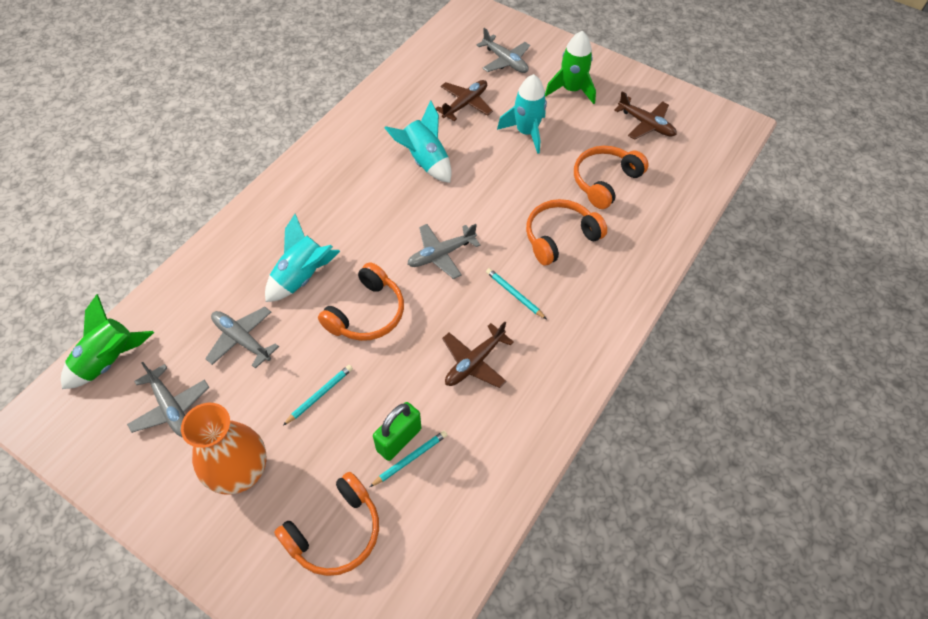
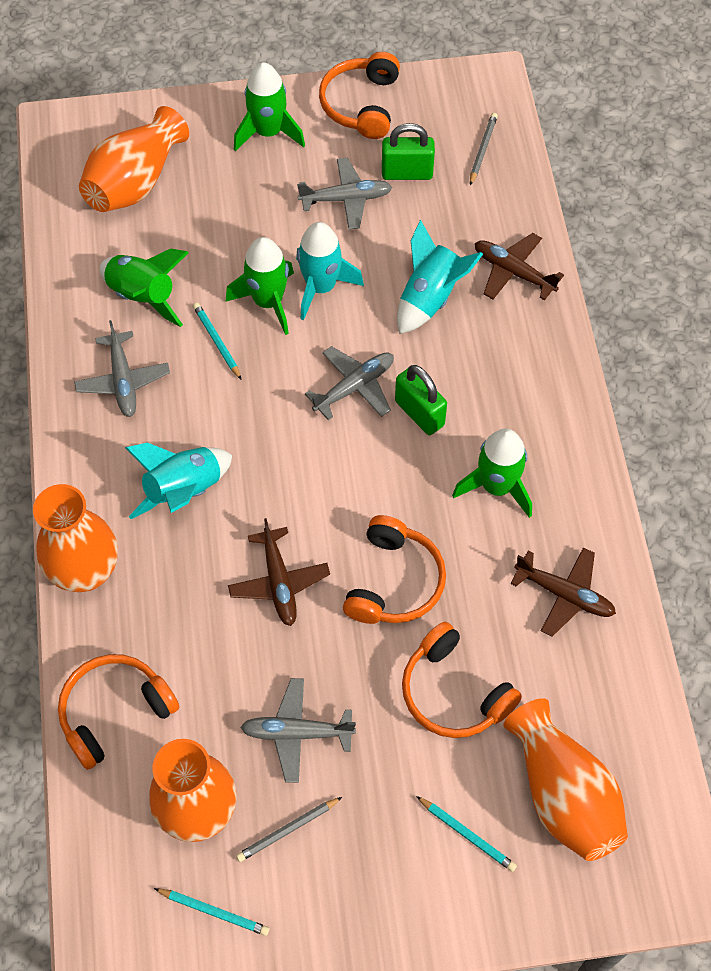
green padlock: 1 -> 2
green rocket: 2 -> 4
grey pencil: 0 -> 2
orange vase: 1 -> 4

